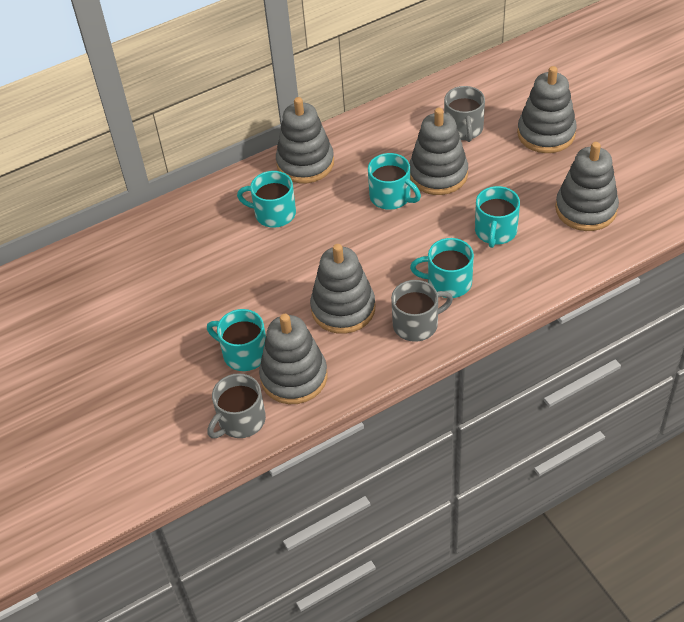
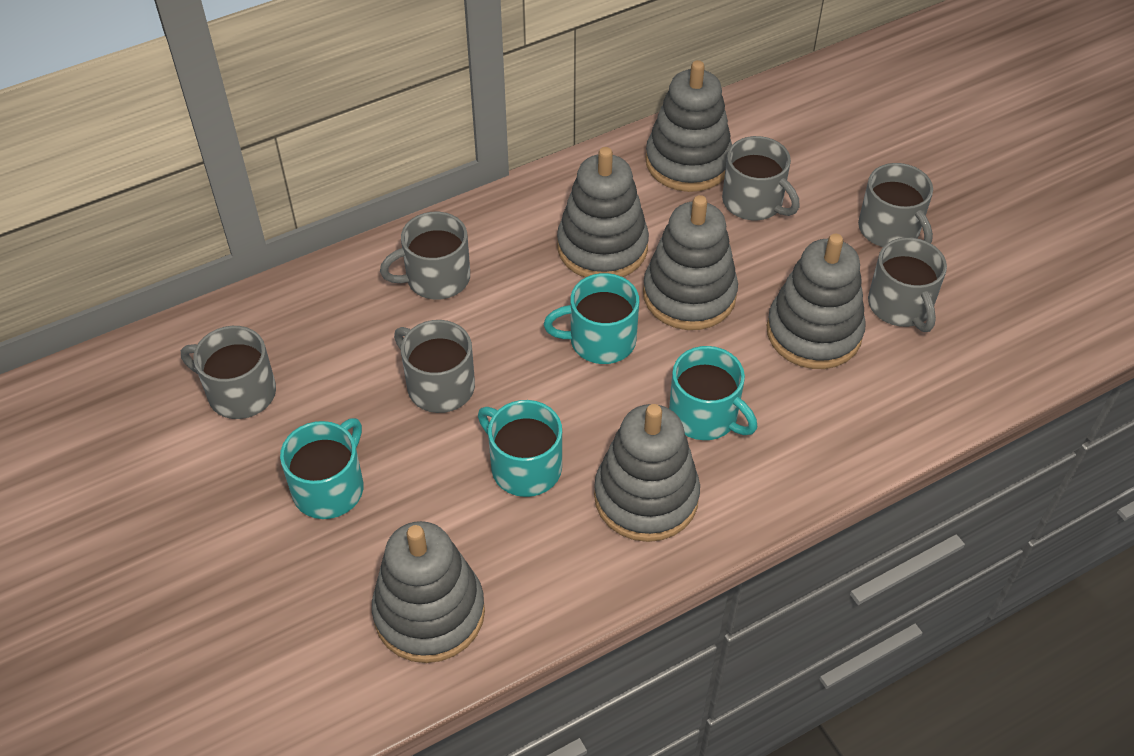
grey mug: 3 -> 6
turquoise mug: 5 -> 4

